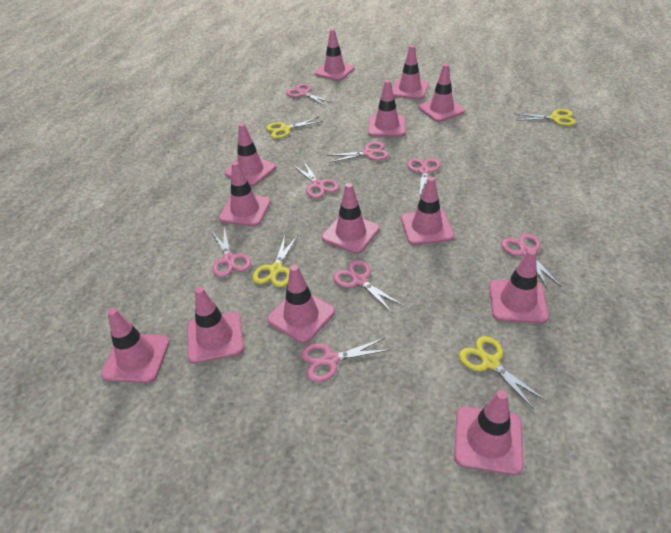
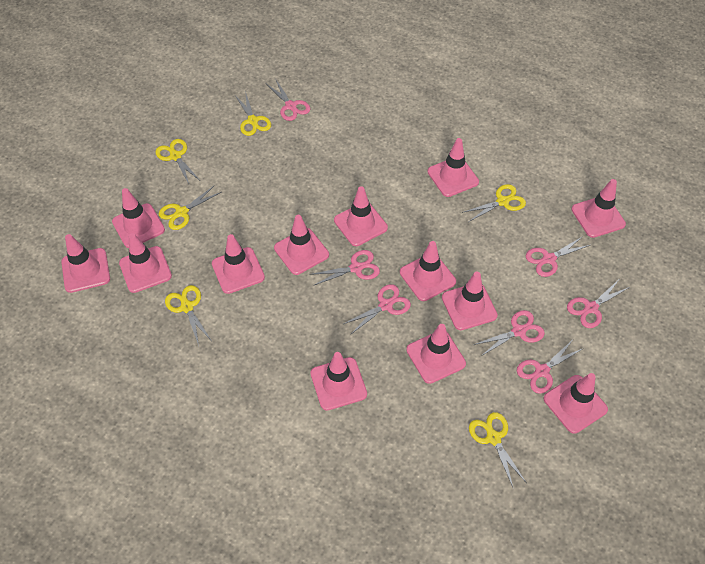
pink scissors: 8 -> 7
yellow scissors: 4 -> 6

